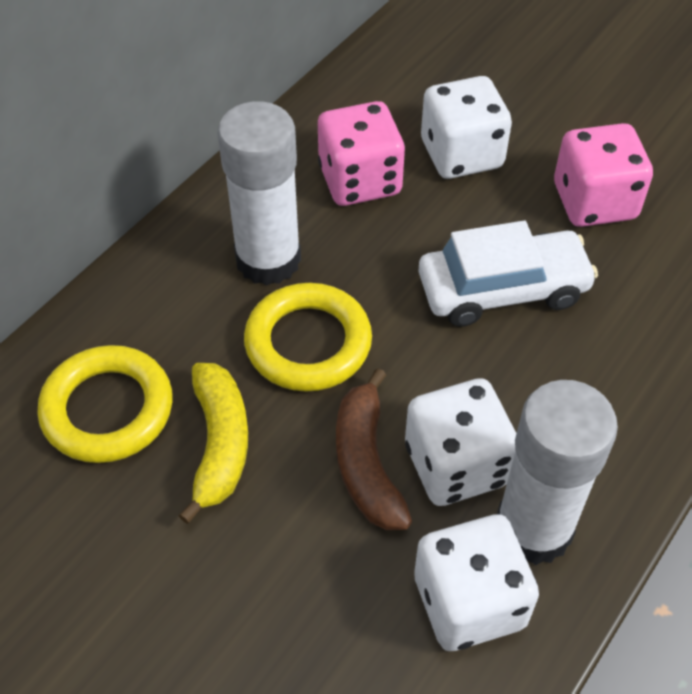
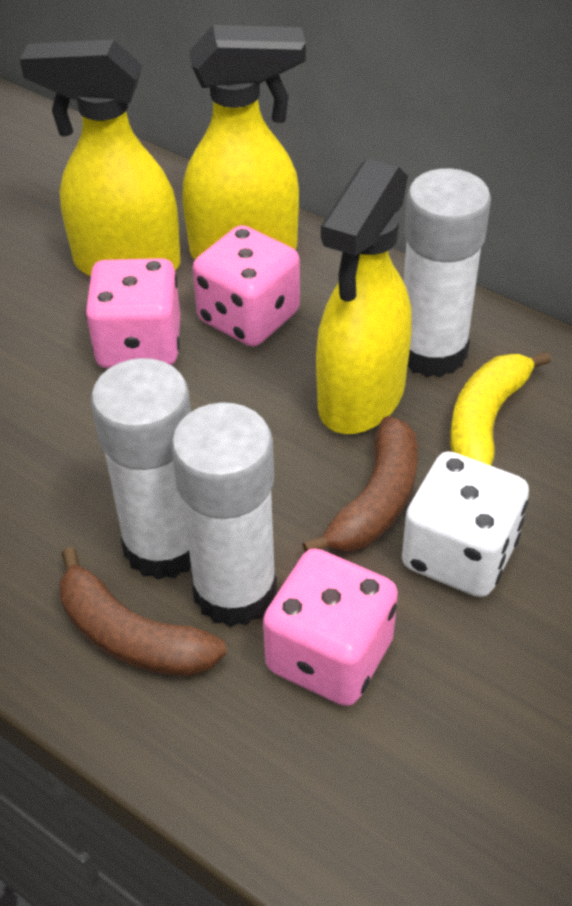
brown banana: 1 -> 2
pink dice: 2 -> 3
white car: 1 -> 0
white dice: 3 -> 1
white glue stick: 2 -> 3
yellow ring: 2 -> 0
yellow spray bottle: 0 -> 3

